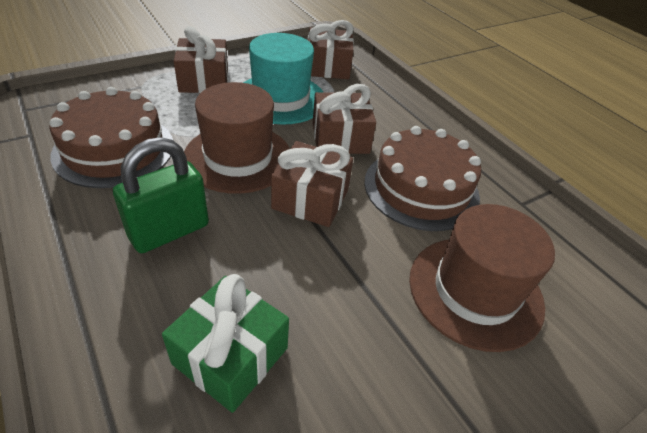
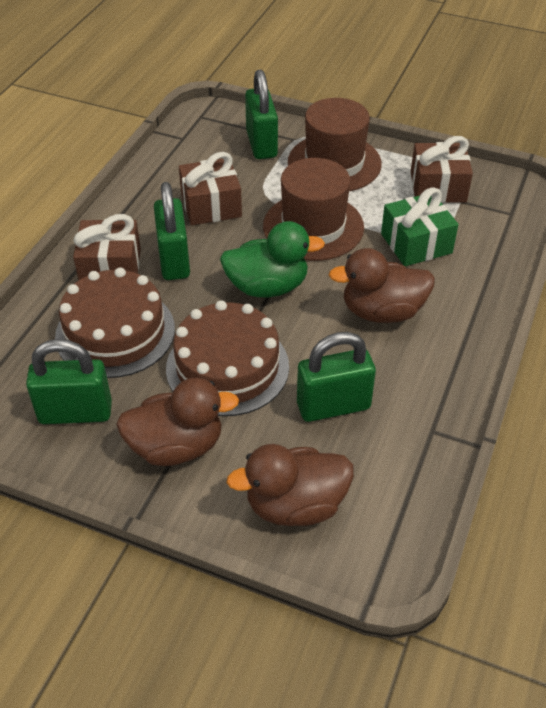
brown duck: 0 -> 3
brown gift: 4 -> 3
green duck: 0 -> 1
green padlock: 1 -> 4
turquoise hat: 1 -> 0

